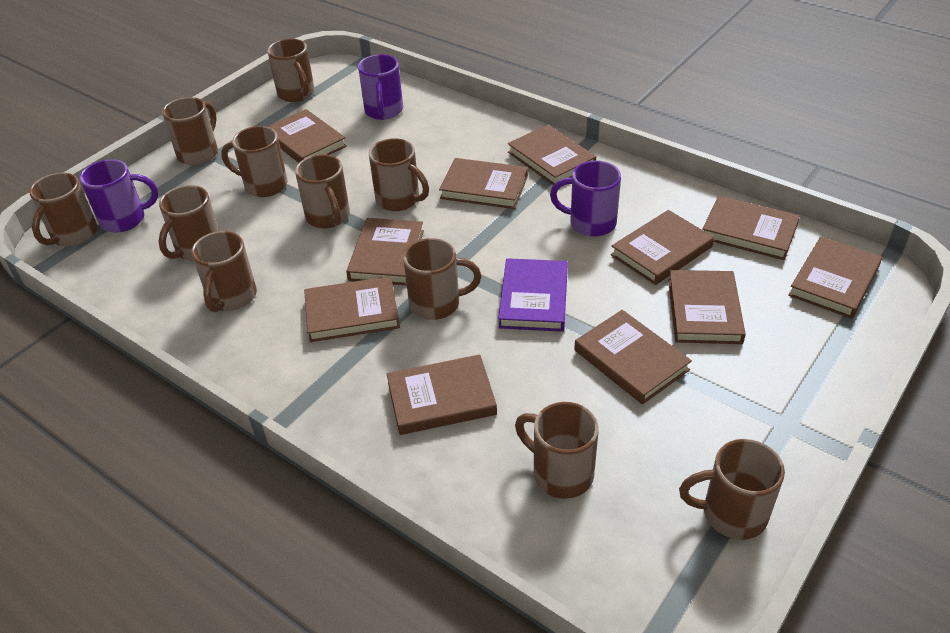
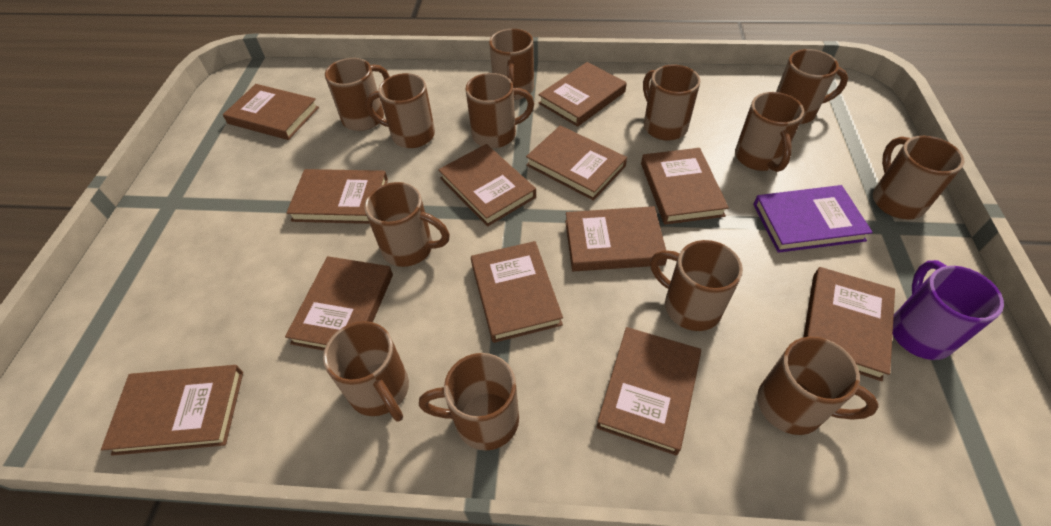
brown book: 11 -> 12
brown mug: 11 -> 13
purple mug: 3 -> 1

